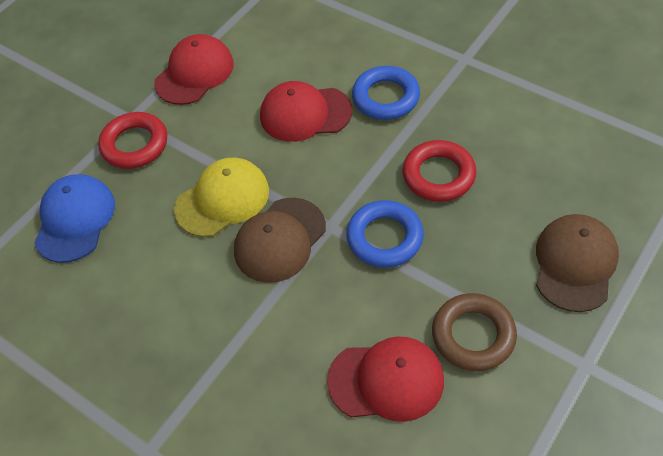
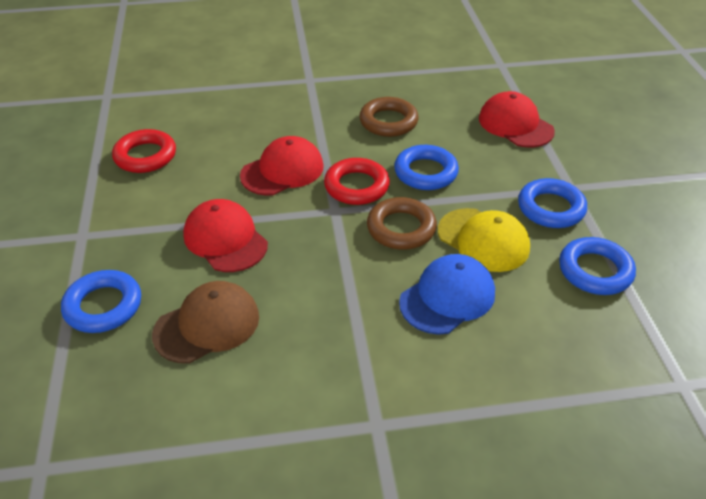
blue ring: 2 -> 4
brown cap: 2 -> 1
brown ring: 1 -> 2

